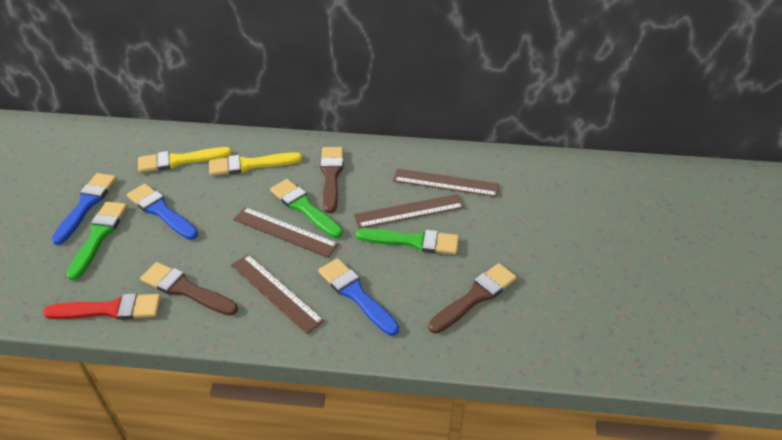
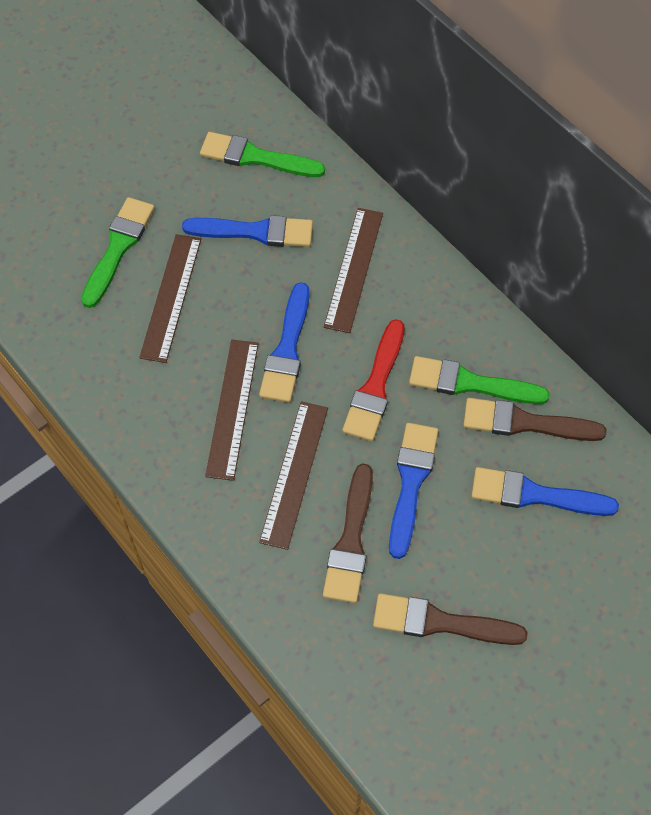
blue brush: 3 -> 4
yellow brush: 2 -> 0

